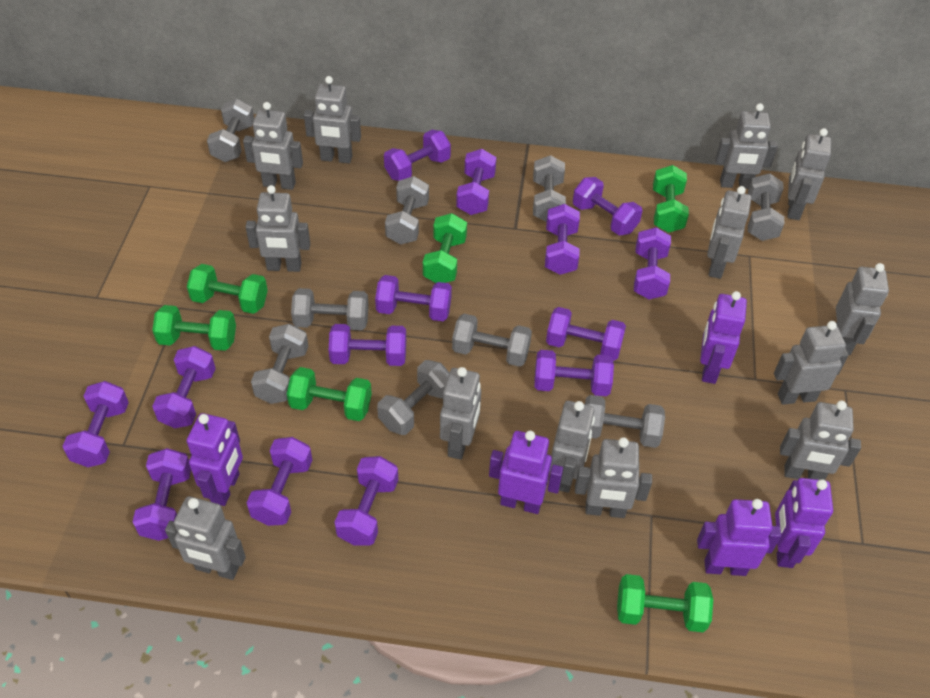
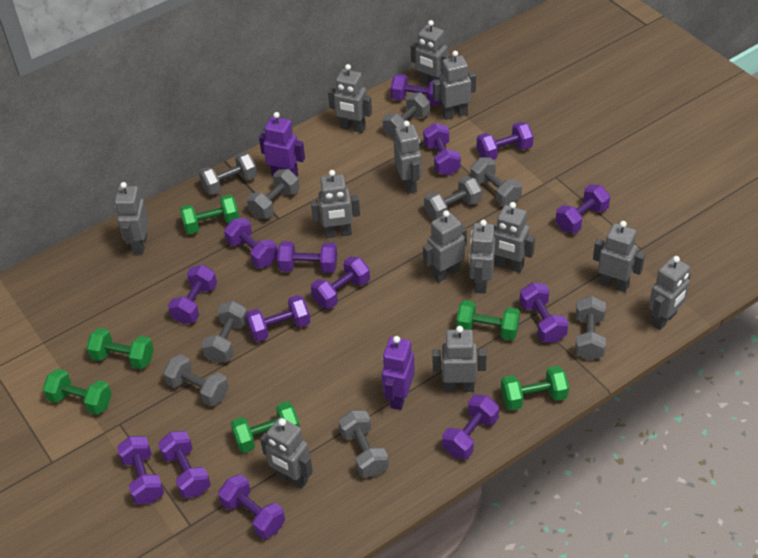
purple robot: 5 -> 2

